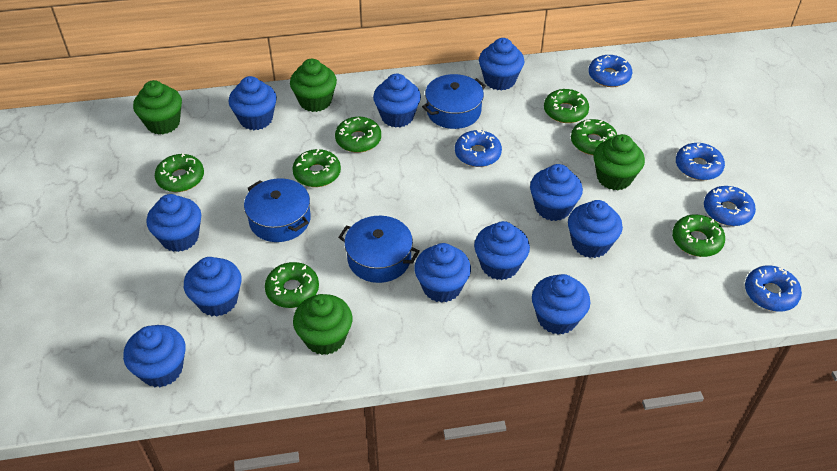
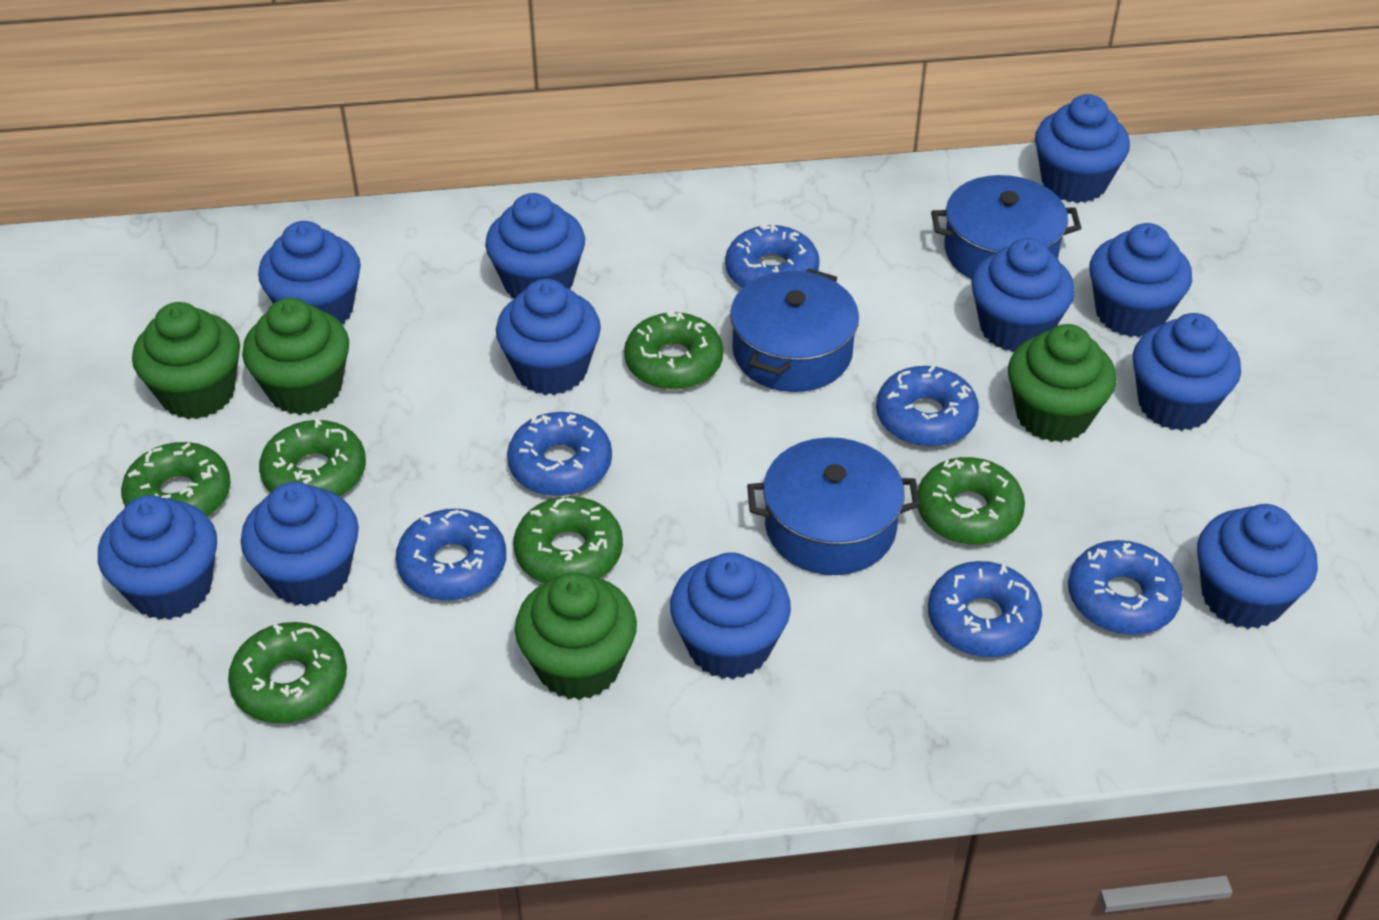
blue donut: 5 -> 6
green donut: 7 -> 6

